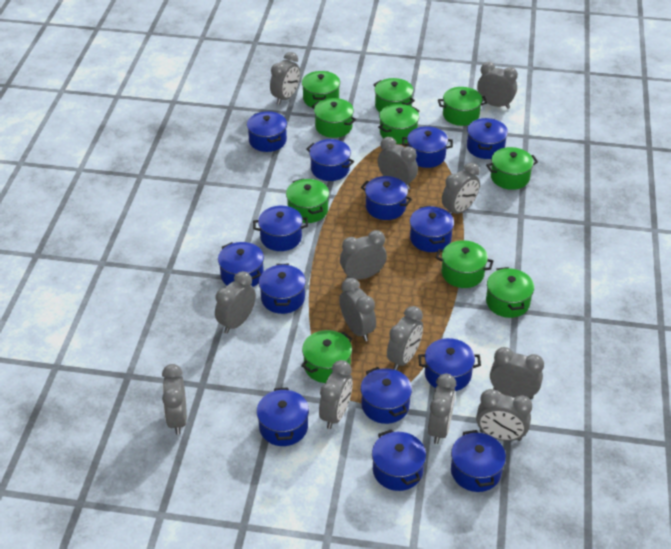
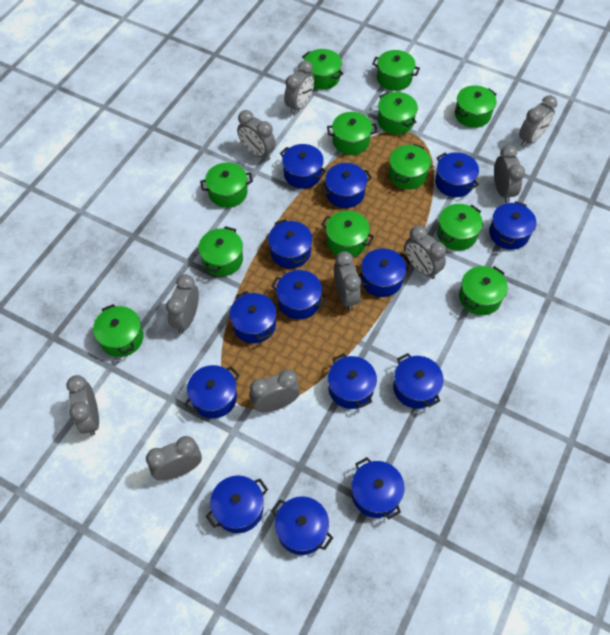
green pot: 10 -> 12
grey clock: 13 -> 10

